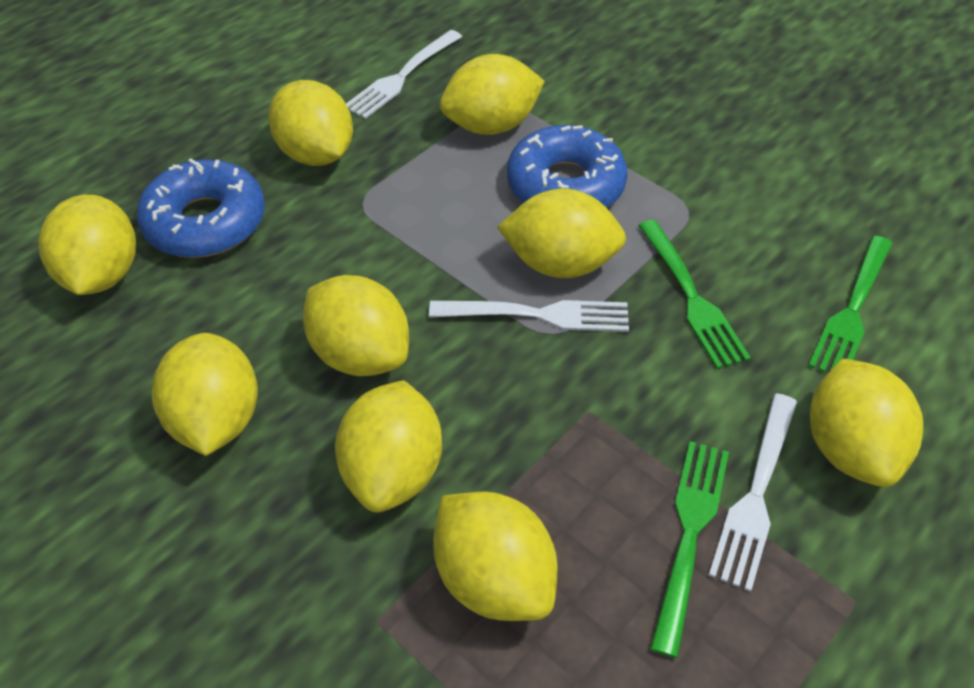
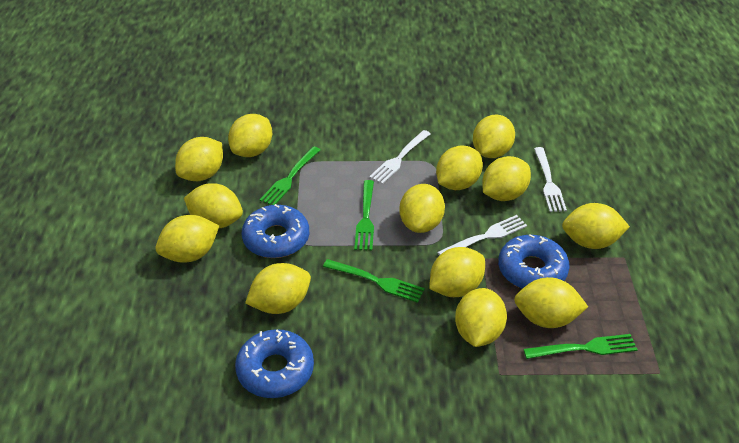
blue donut: 2 -> 3
green fork: 3 -> 4
yellow lemon: 9 -> 13

